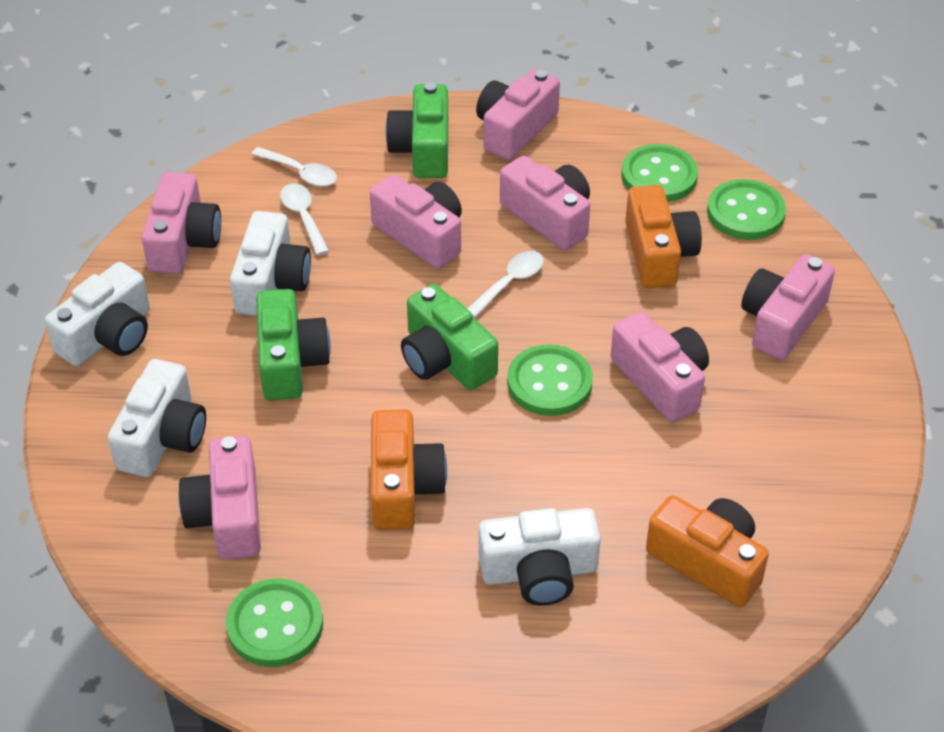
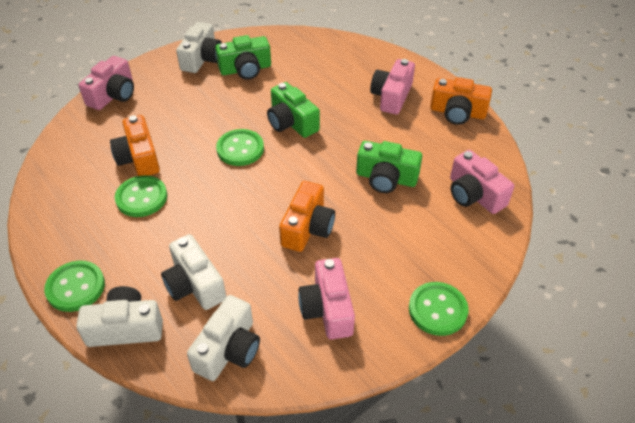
pink camera: 7 -> 4
white spoon: 3 -> 0

